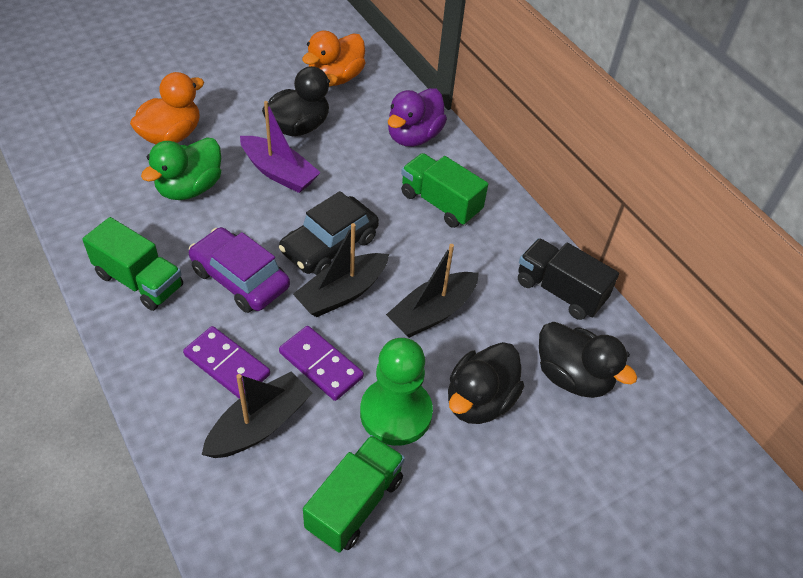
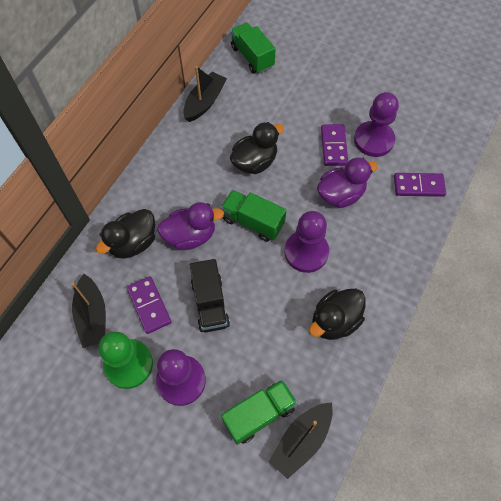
black car: 1 -> 0
green duck: 1 -> 0
orange duck: 2 -> 0
purple boat: 1 -> 0
purple car: 1 -> 0
purple domino: 2 -> 3
purple duck: 1 -> 2
purple pawn: 0 -> 3

